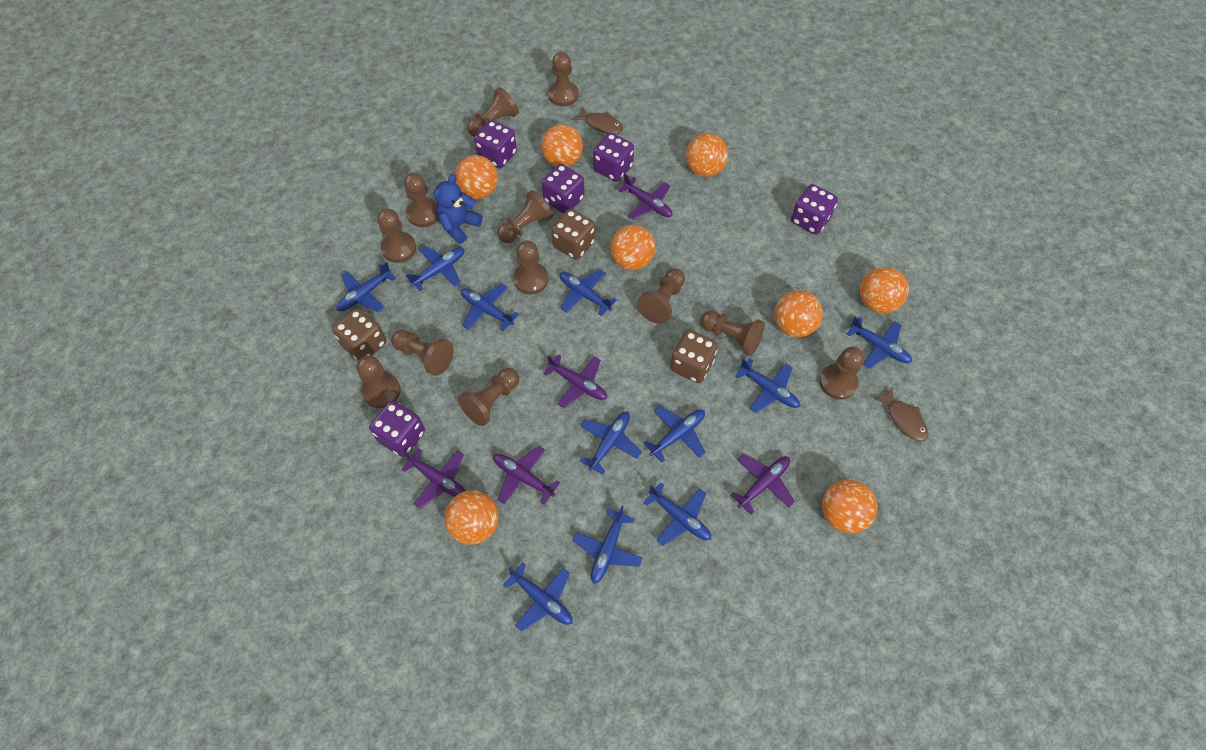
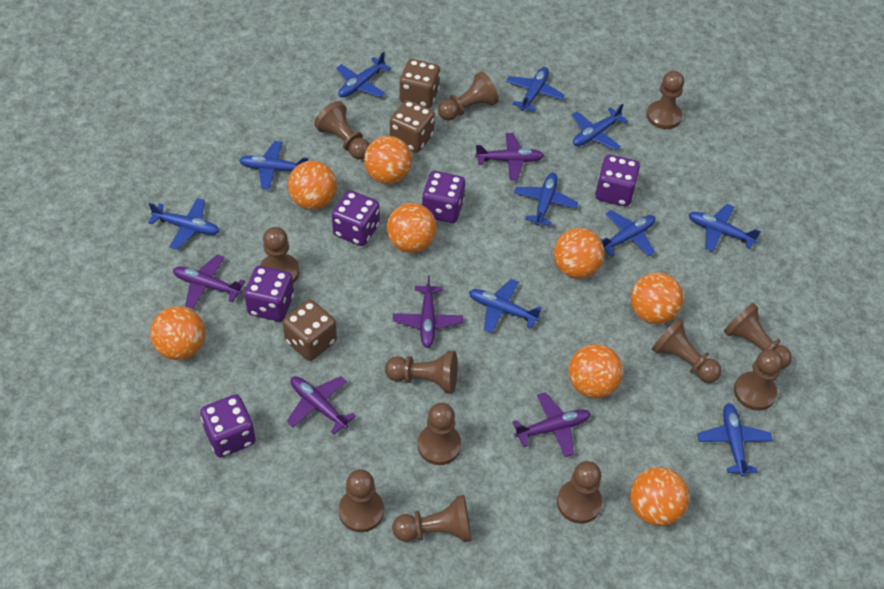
blue plane: 11 -> 10
blue teddy bear: 1 -> 0
brown fish: 2 -> 0

